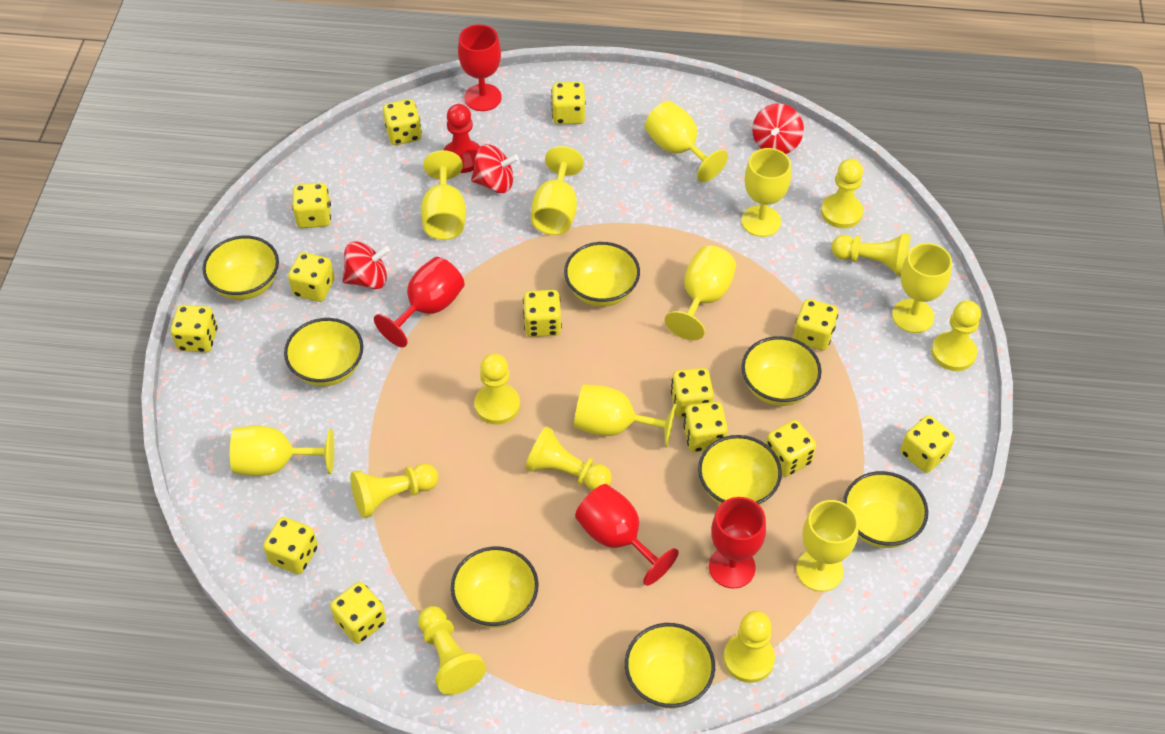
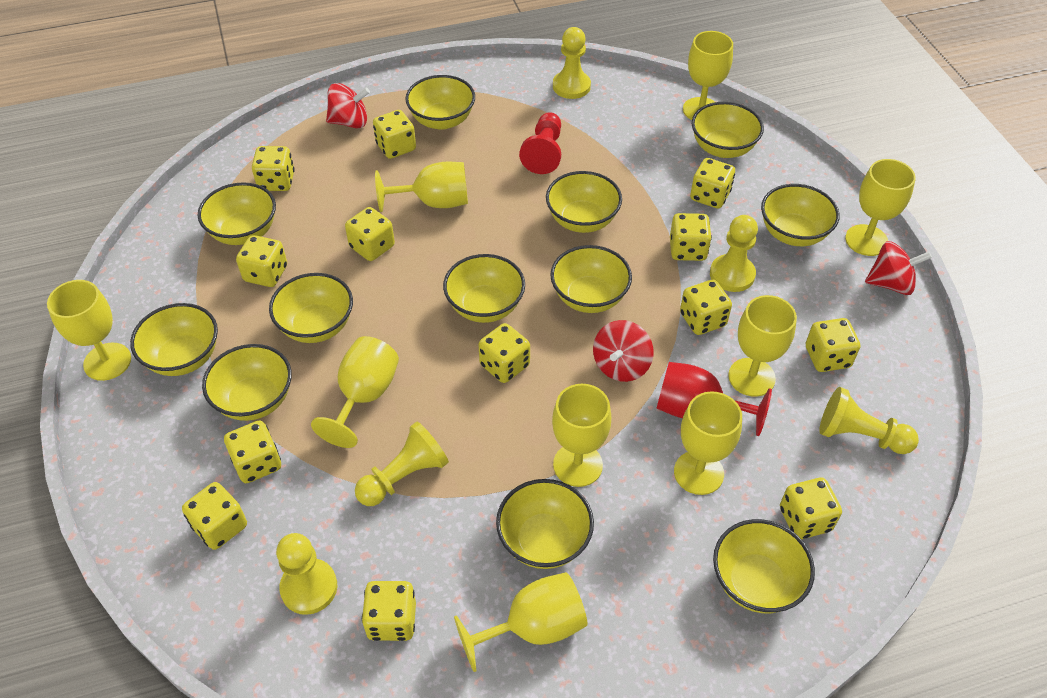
red goblet: 4 -> 1
yellow bowl: 8 -> 12
yellow pawn: 8 -> 5

